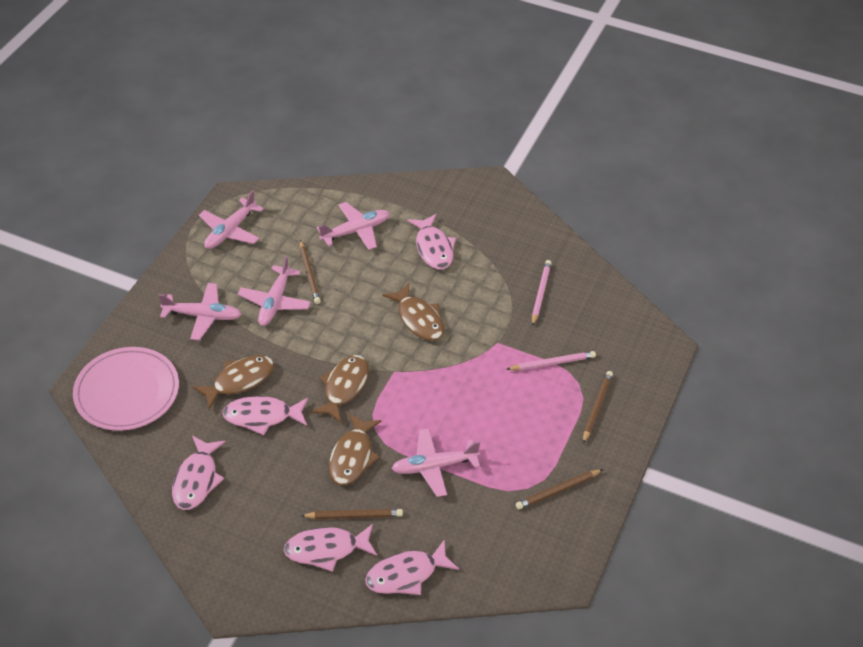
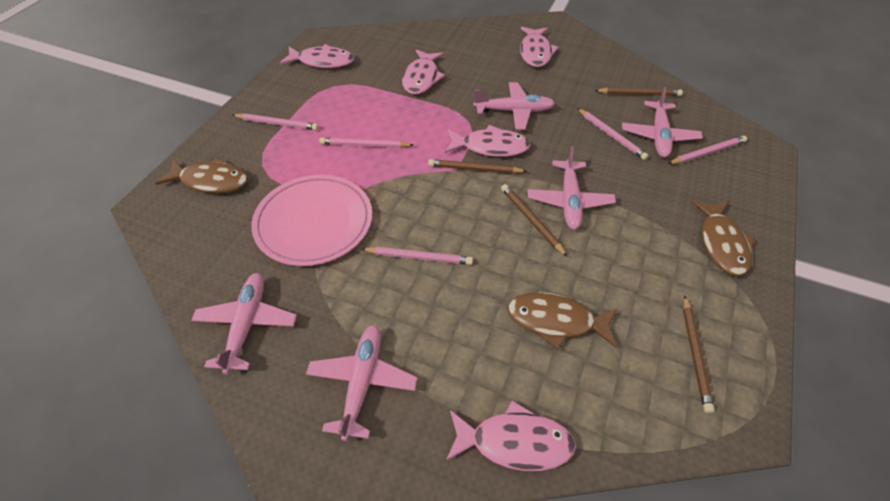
brown fish: 4 -> 3
pink pencil: 2 -> 5

